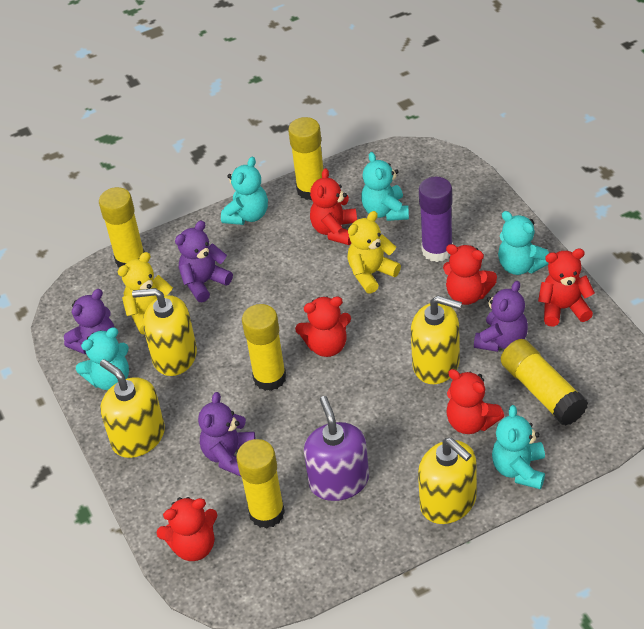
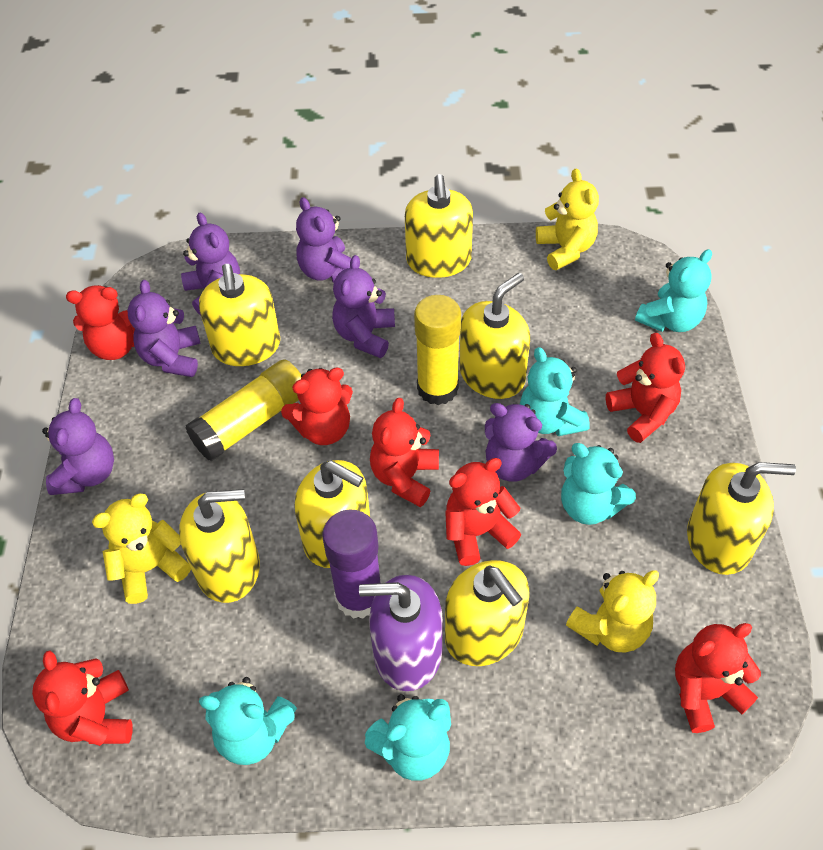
purple teddy bear: 4 -> 6
red teddy bear: 6 -> 7
yellow glue stick: 5 -> 2
yellow soap dispenser: 4 -> 7
yellow teddy bear: 2 -> 3

